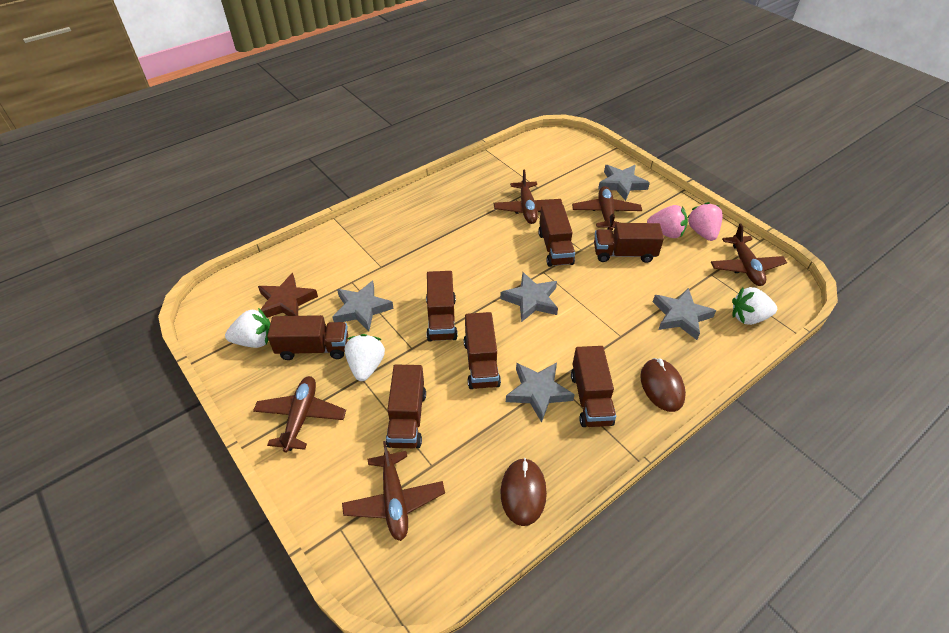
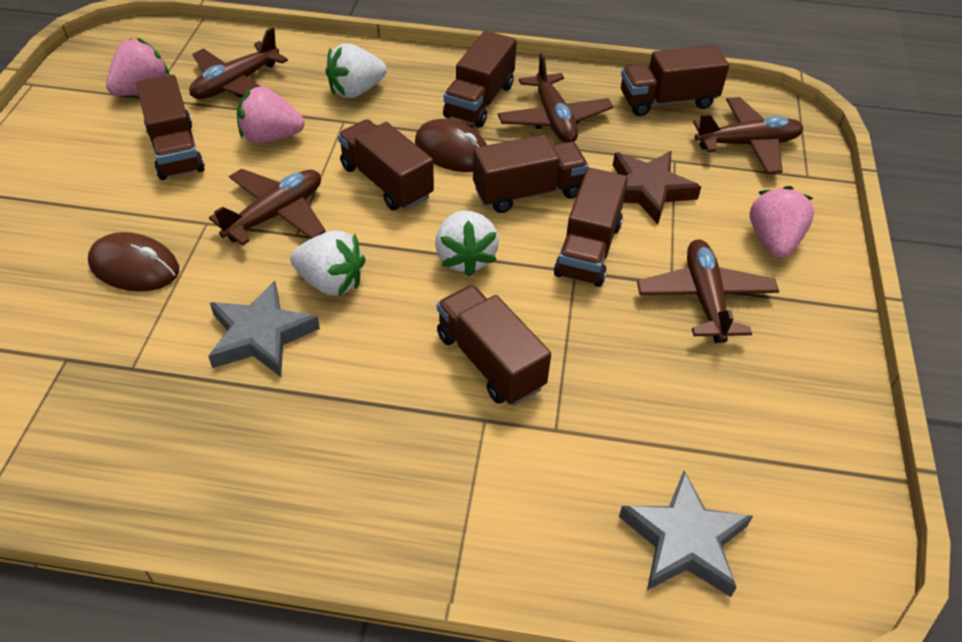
grey star: 5 -> 2
pink strawberry: 2 -> 3

